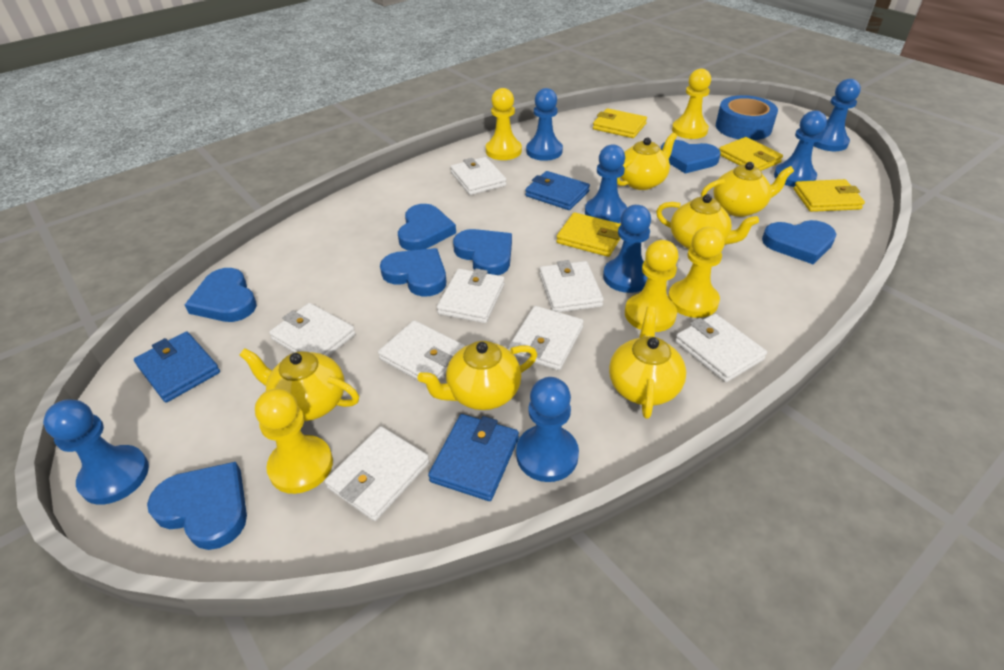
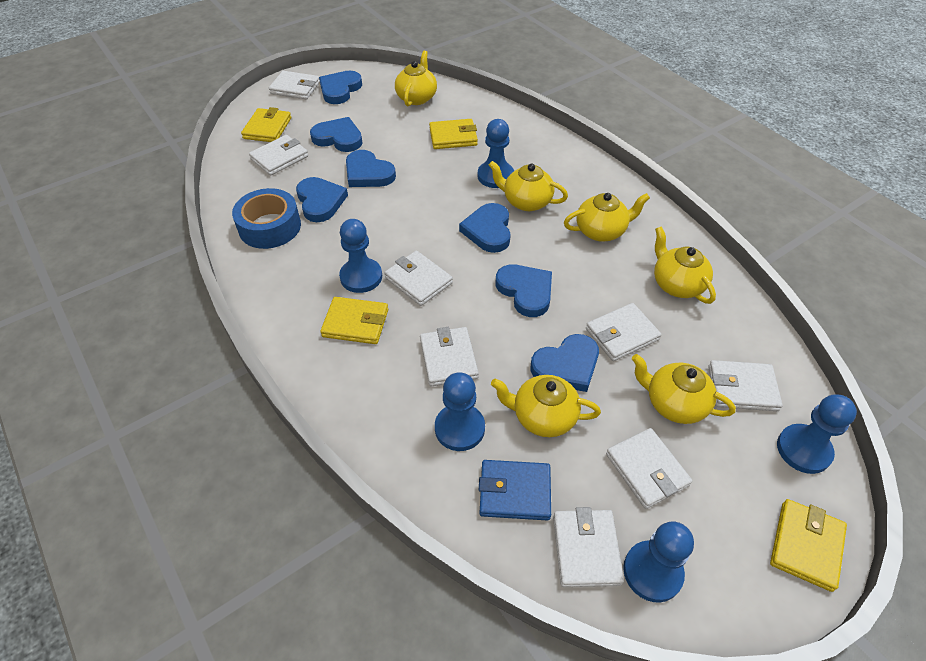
blue pawn: 7 -> 5
blue wallet: 3 -> 1
yellow pawn: 5 -> 0

